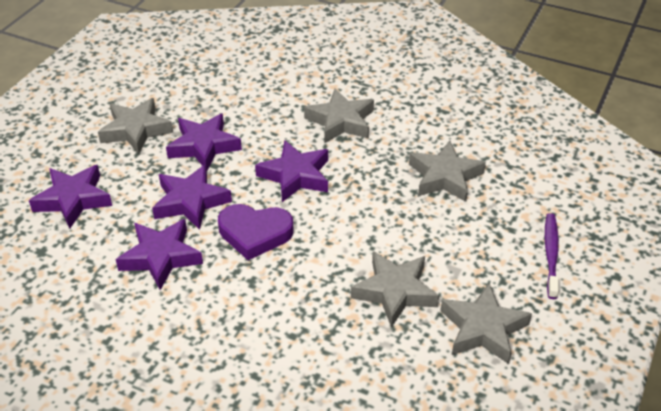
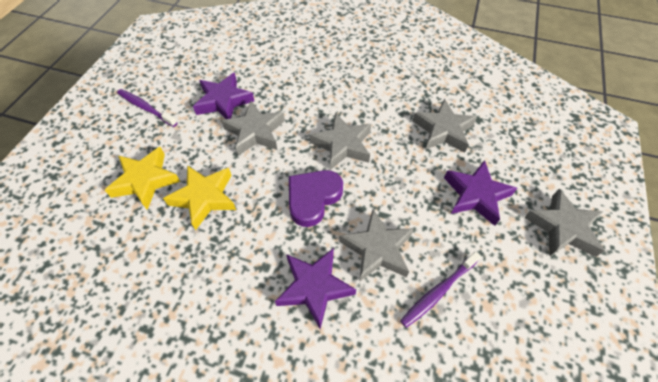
purple star: 5 -> 3
purple toothbrush: 1 -> 2
yellow star: 0 -> 2

